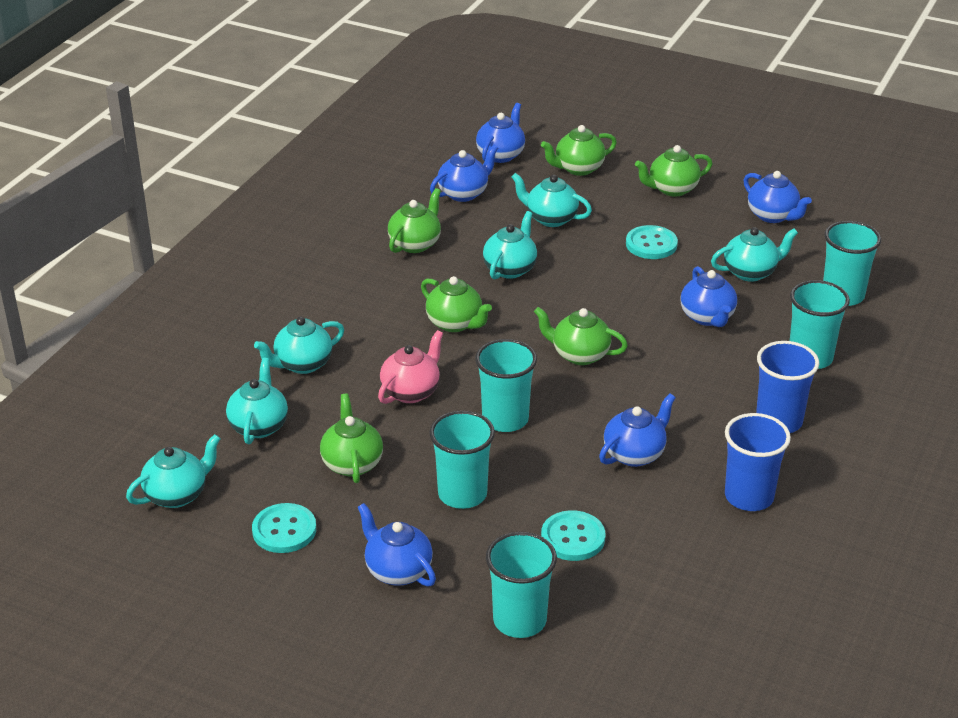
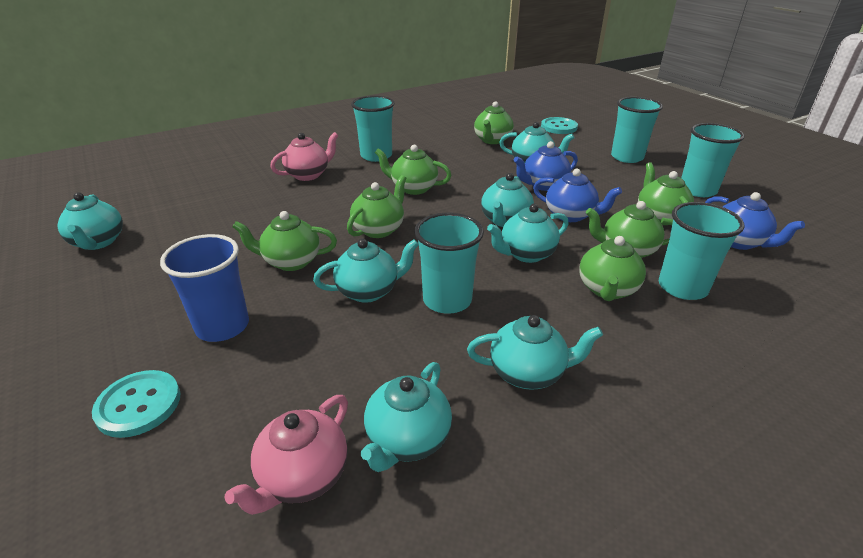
blue cup: 2 -> 1
blue teapot: 6 -> 3
green teapot: 6 -> 7
pink teapot: 1 -> 2
turquoise button: 3 -> 2
turquoise teapot: 6 -> 7

